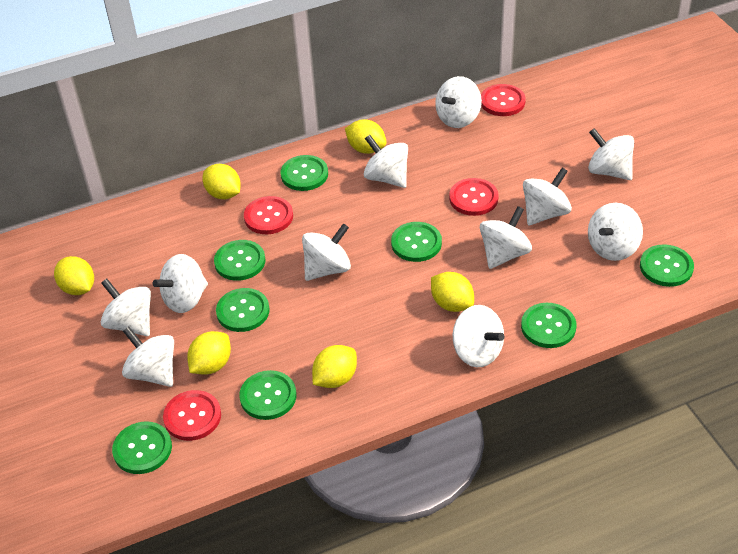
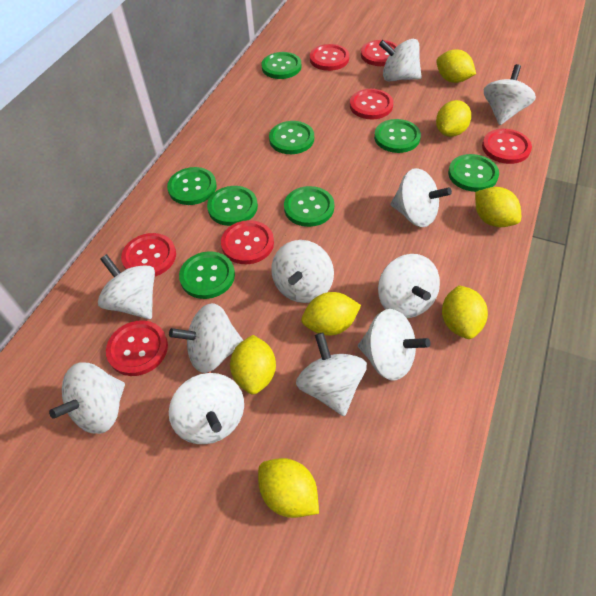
red button: 4 -> 7
yellow lemon: 6 -> 7

